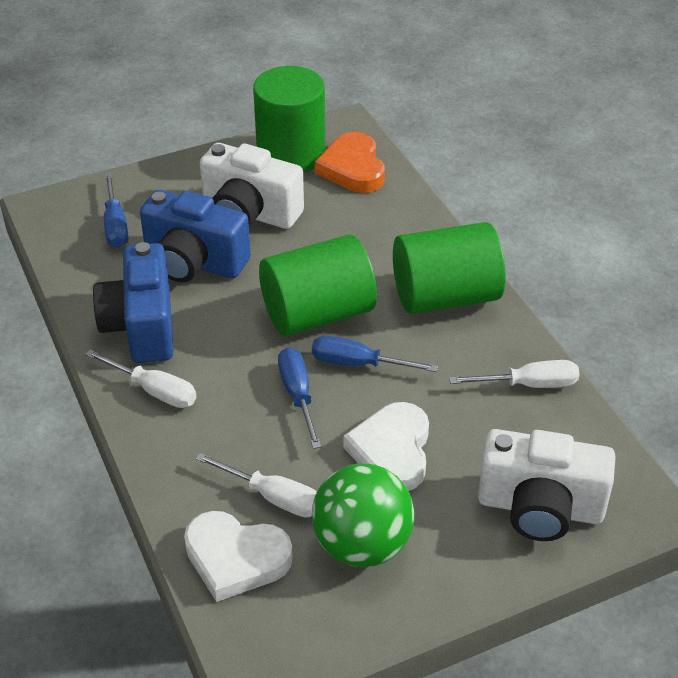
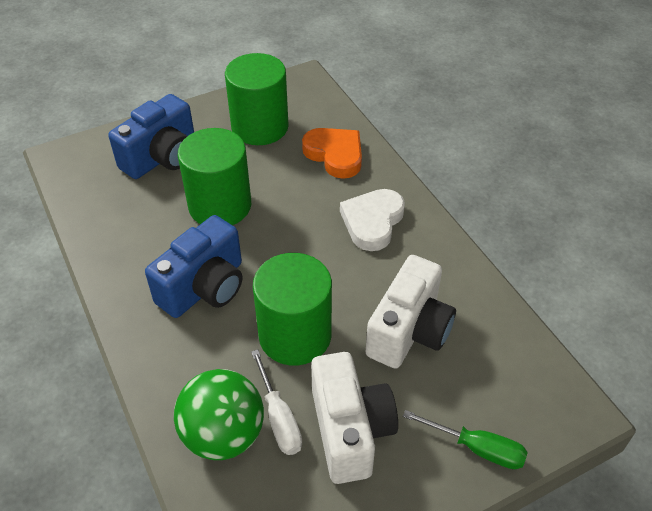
blue screwdriver: 3 -> 0
green screwdriver: 0 -> 1
white heart: 2 -> 1
white screwdriver: 3 -> 1

